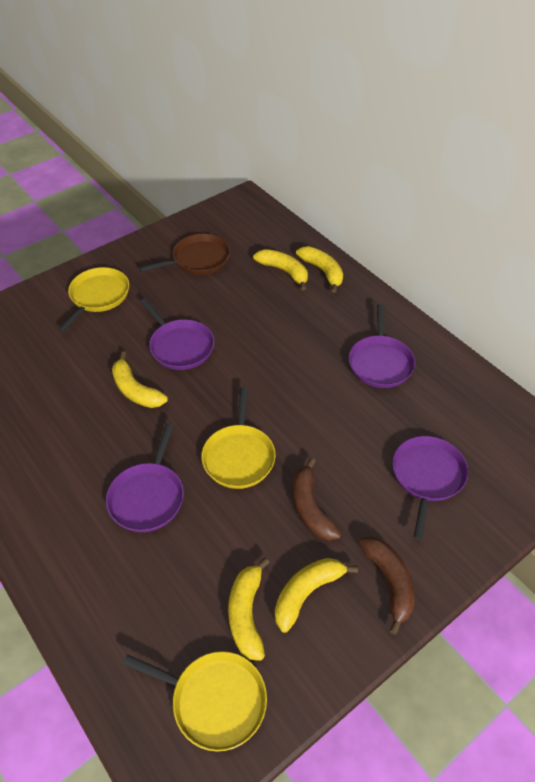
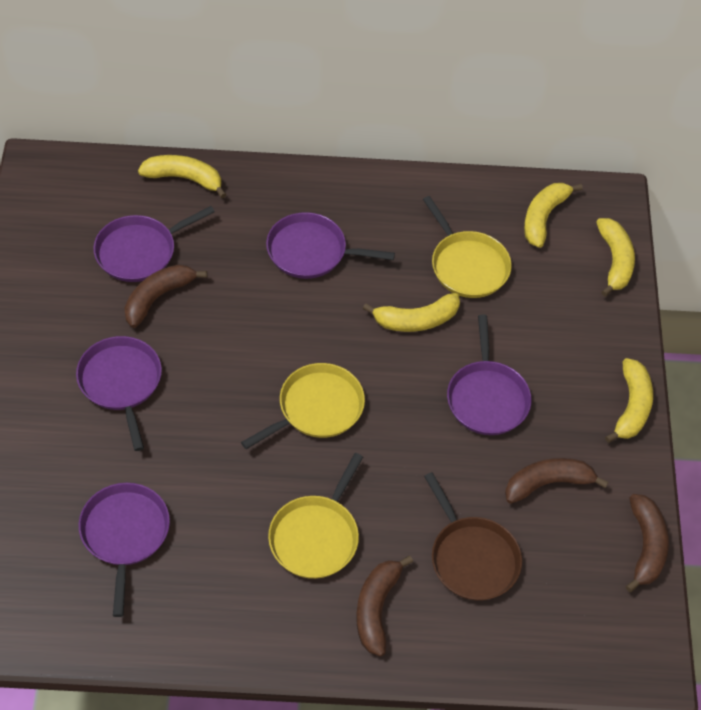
brown banana: 2 -> 4
purple pan: 4 -> 5

